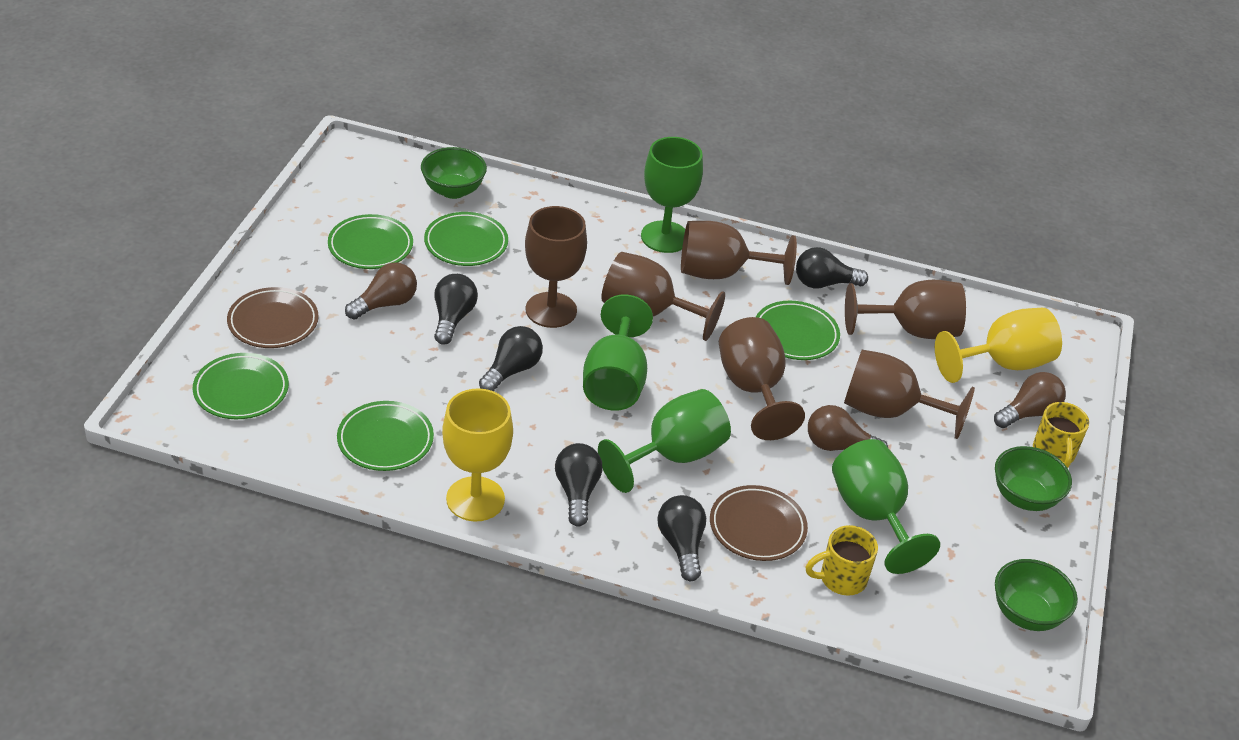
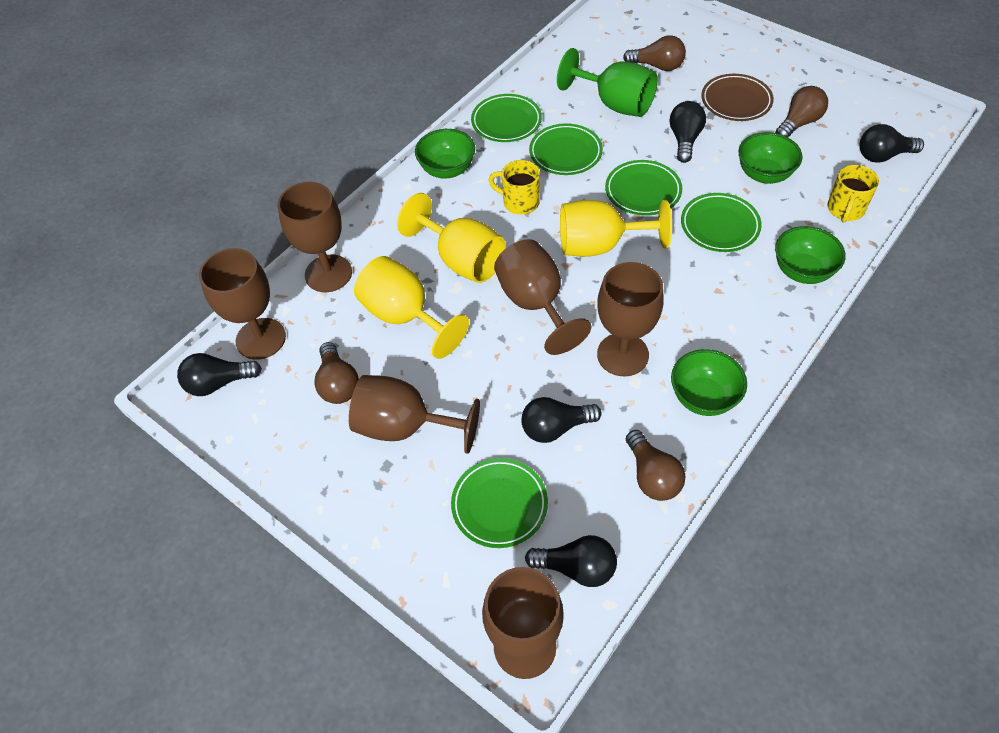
brown light bulb: 3 -> 4
brown plate: 2 -> 1
green bowl: 3 -> 4
green goblet: 4 -> 1
yellow goblet: 2 -> 3

